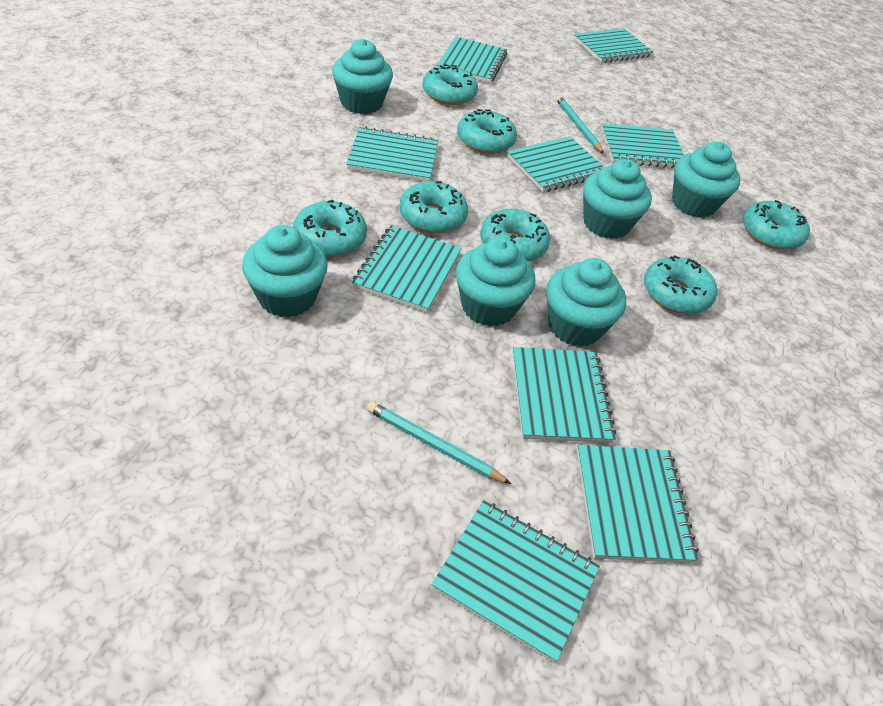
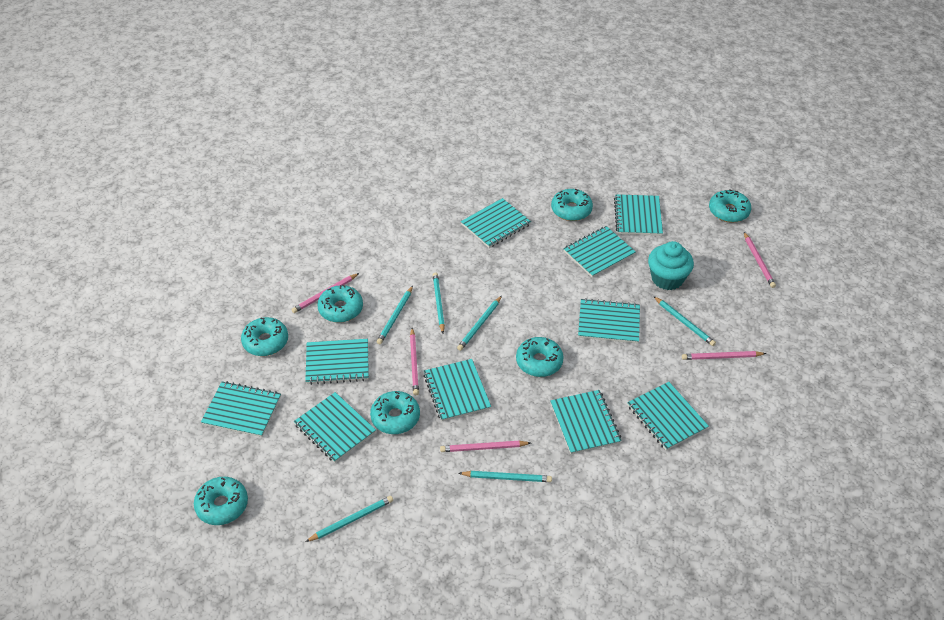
pink pencil: 0 -> 5
turquoise cupcake: 6 -> 1
turquoise notebook: 9 -> 10
turquoise pencil: 2 -> 6

